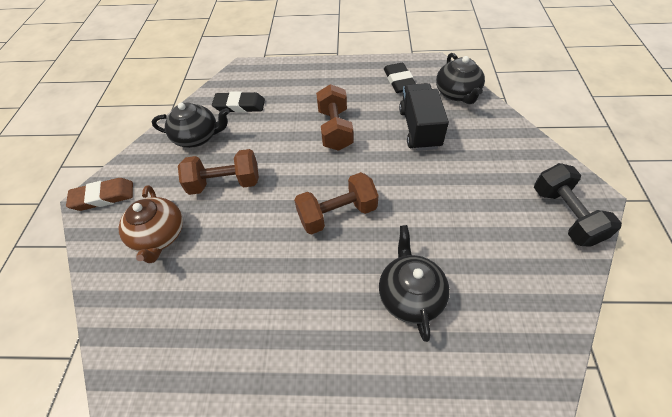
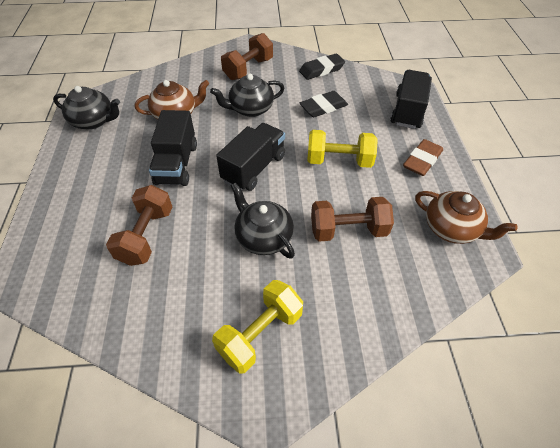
black dumbbell: 1 -> 0
black truck: 1 -> 3
brown teapot: 1 -> 2
yellow dumbbell: 0 -> 2

